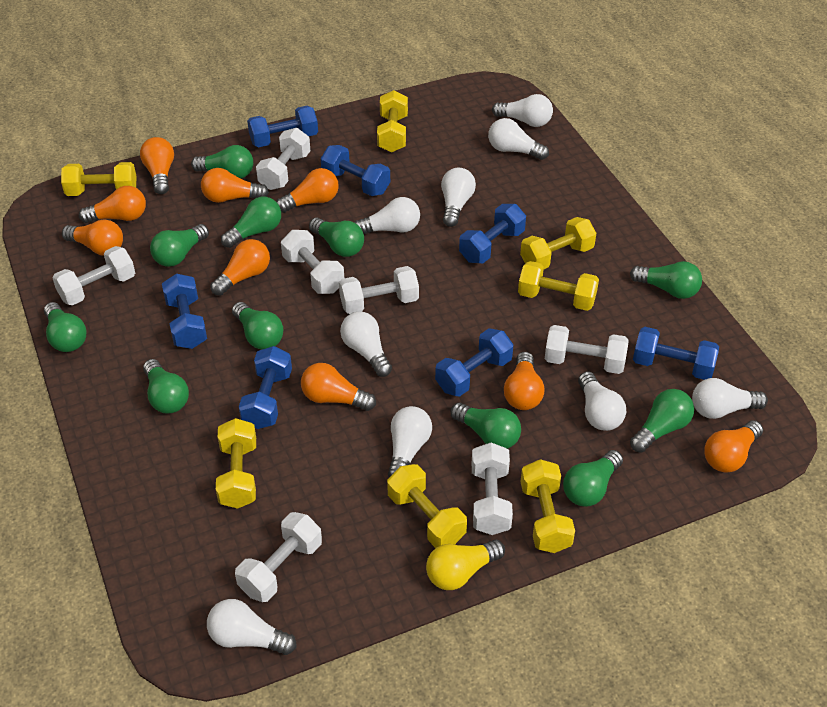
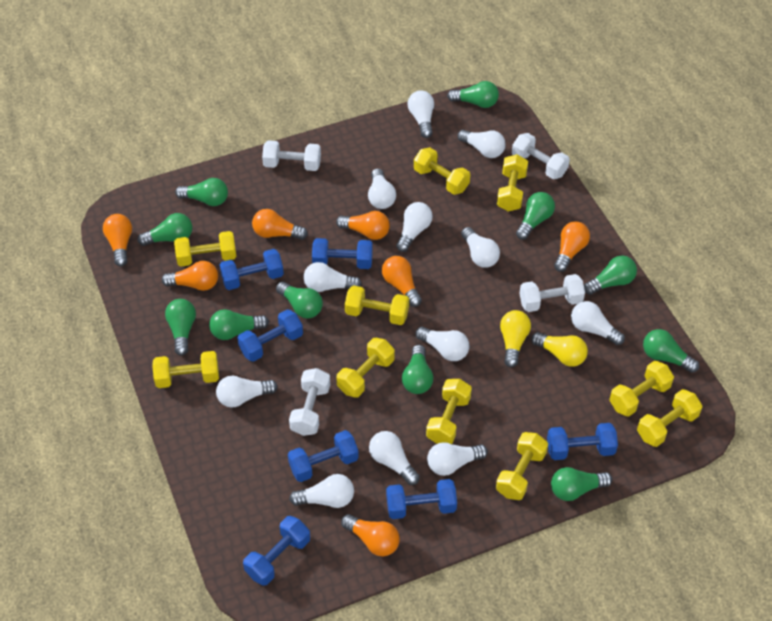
orange light bulb: 9 -> 7
white dumbbell: 7 -> 4
white light bulb: 9 -> 12
yellow dumbbell: 7 -> 10
yellow light bulb: 1 -> 2

